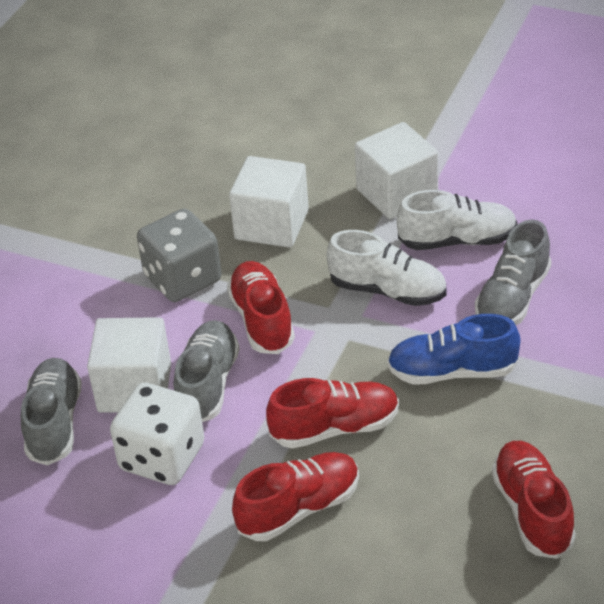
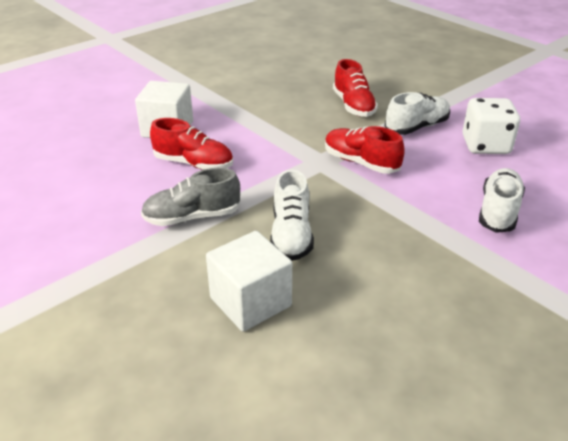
blue shoe: 1 -> 0
grey dice: 1 -> 0
grey shoe: 3 -> 1
red shoe: 4 -> 3
white cube: 3 -> 2
white shoe: 2 -> 3

